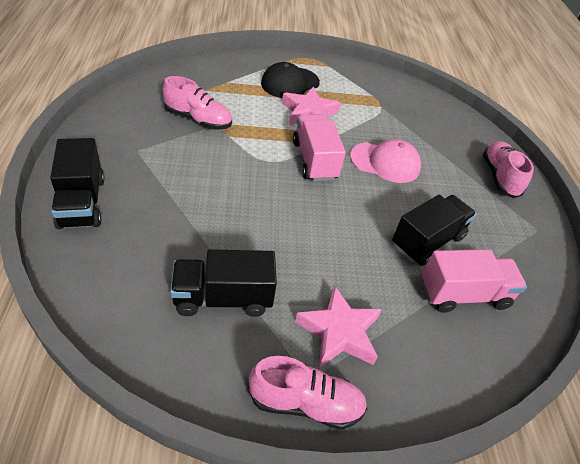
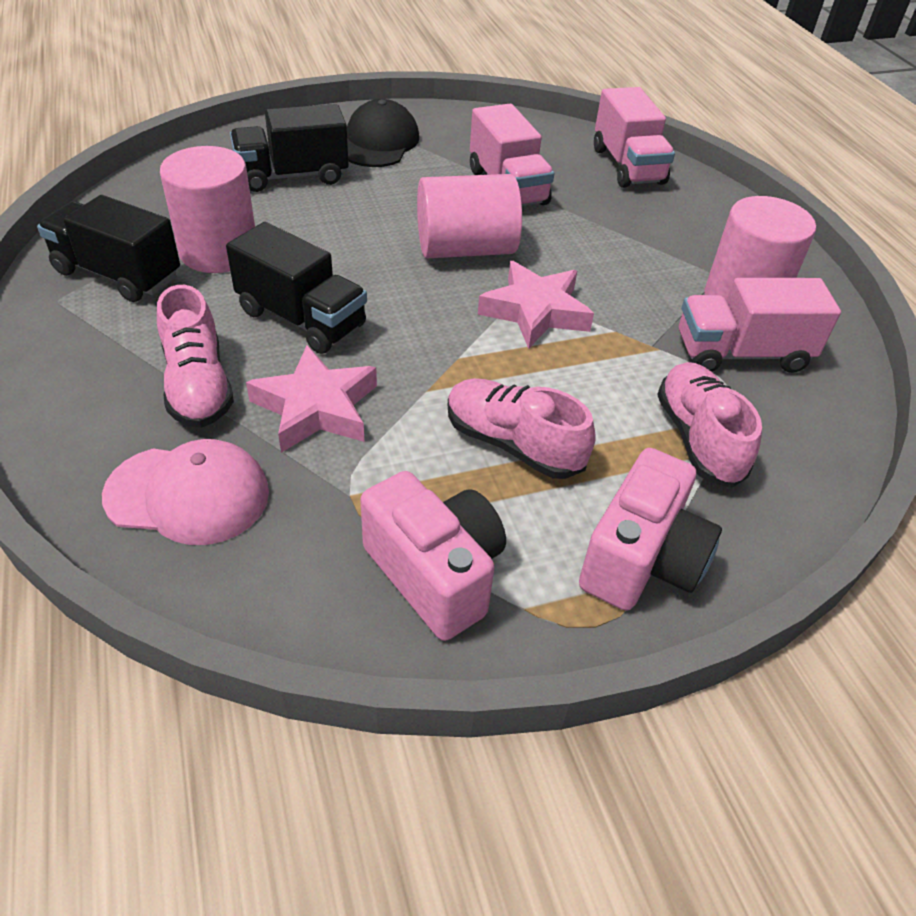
pink camera: 0 -> 2
pink cylinder: 0 -> 3
pink truck: 2 -> 3

